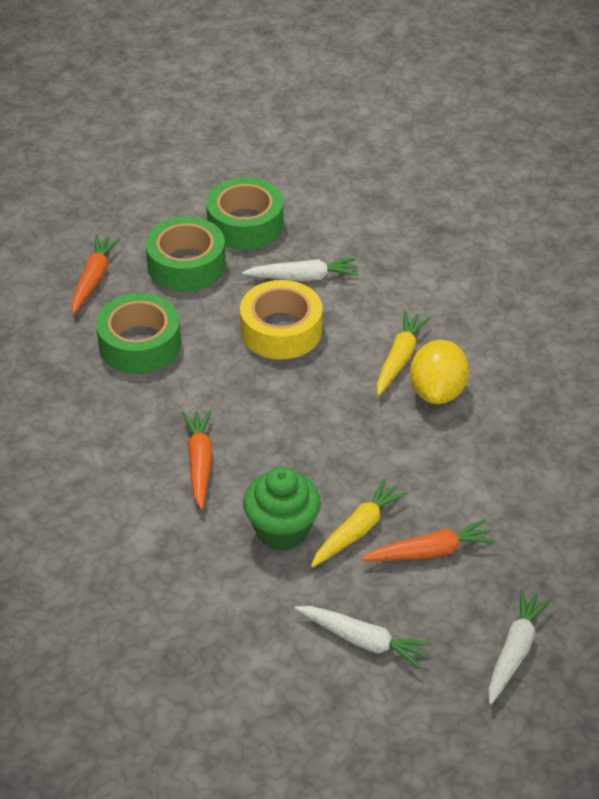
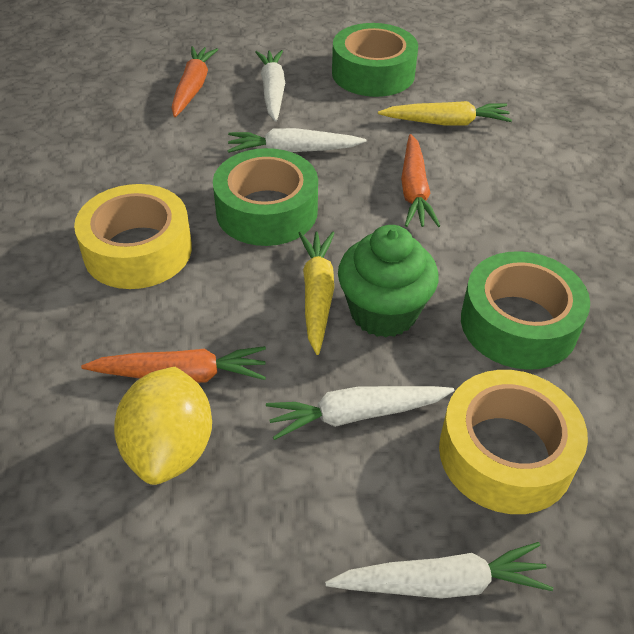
white carrot: 3 -> 4
yellow tape: 1 -> 2

